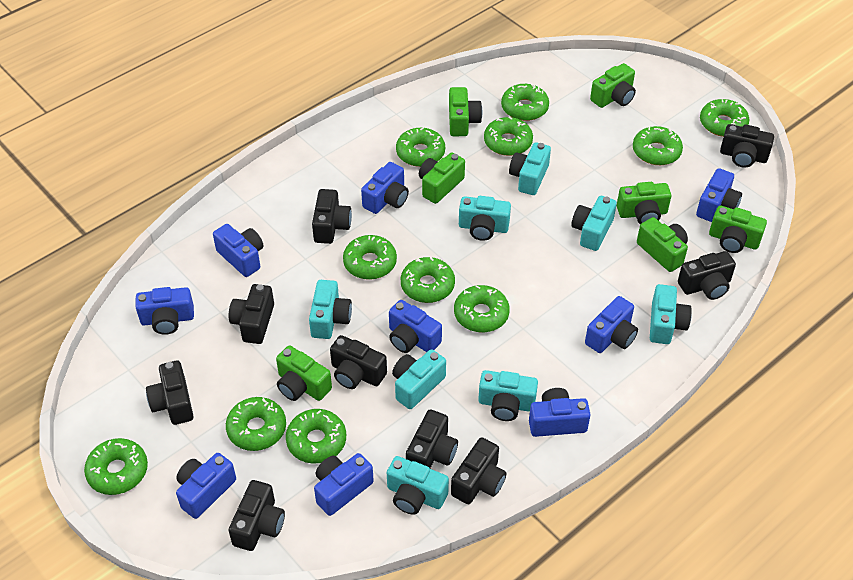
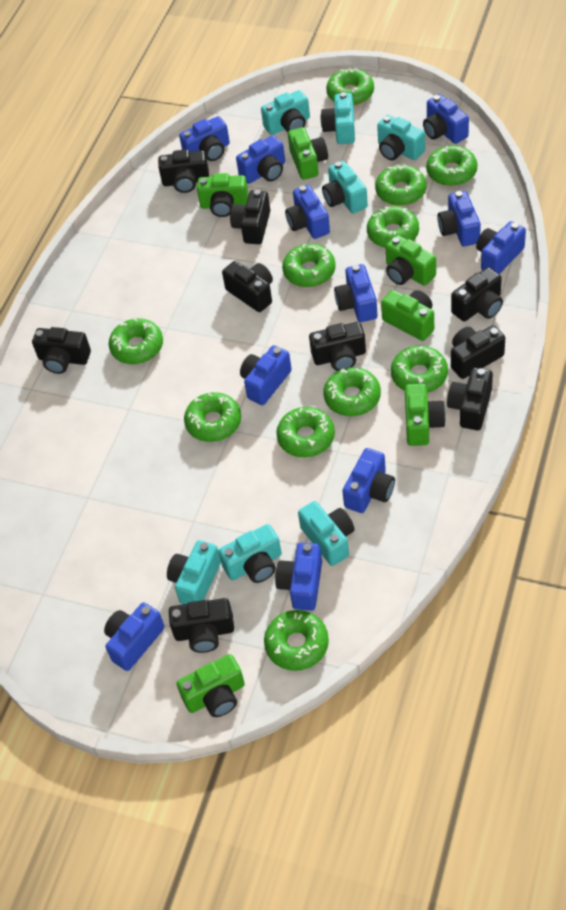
blue camera: 9 -> 11
green camera: 7 -> 6
turquoise camera: 8 -> 7

